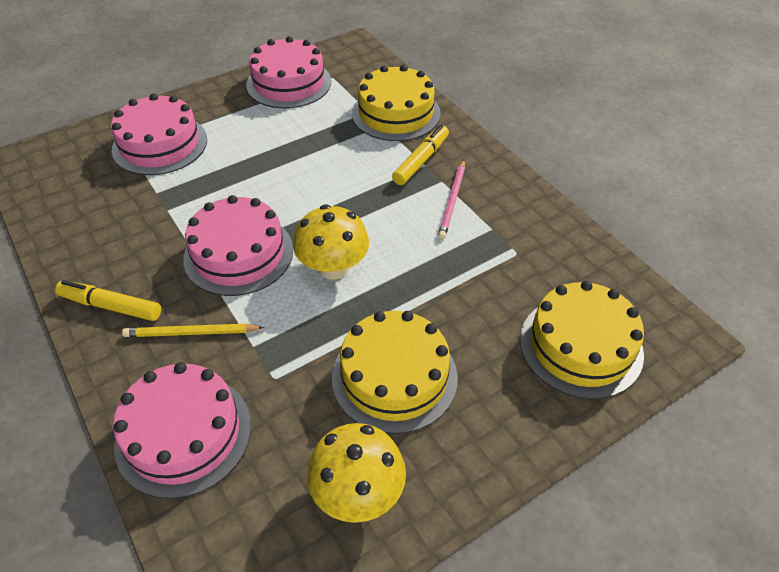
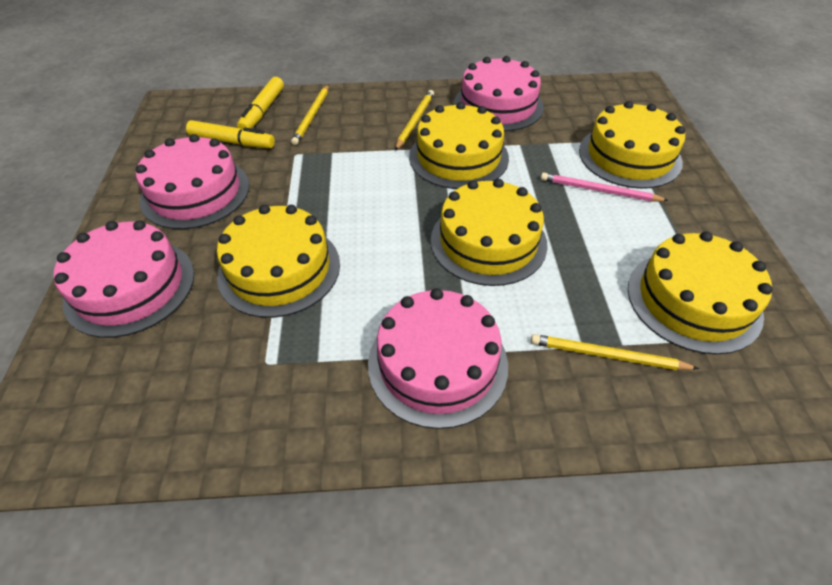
yellow cake: 3 -> 5
yellow mushroom: 2 -> 0
yellow pencil: 1 -> 3

